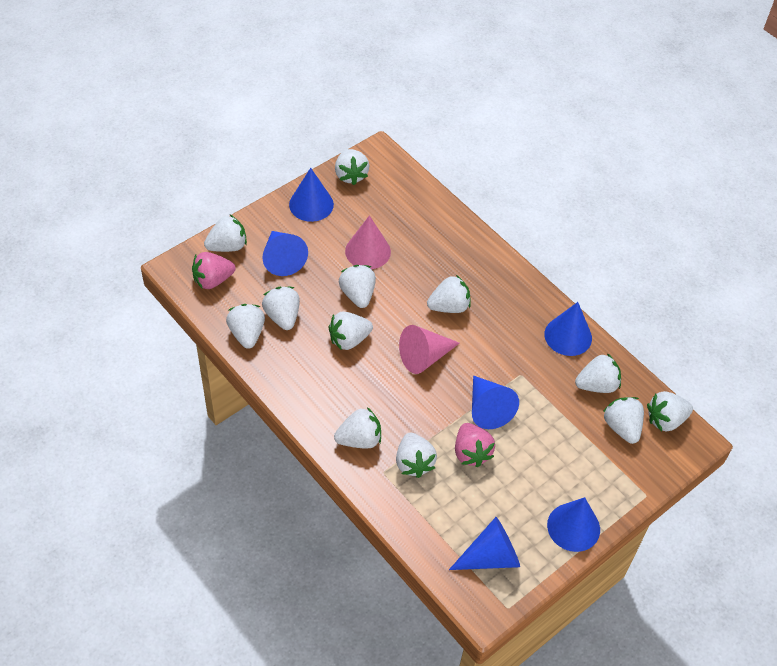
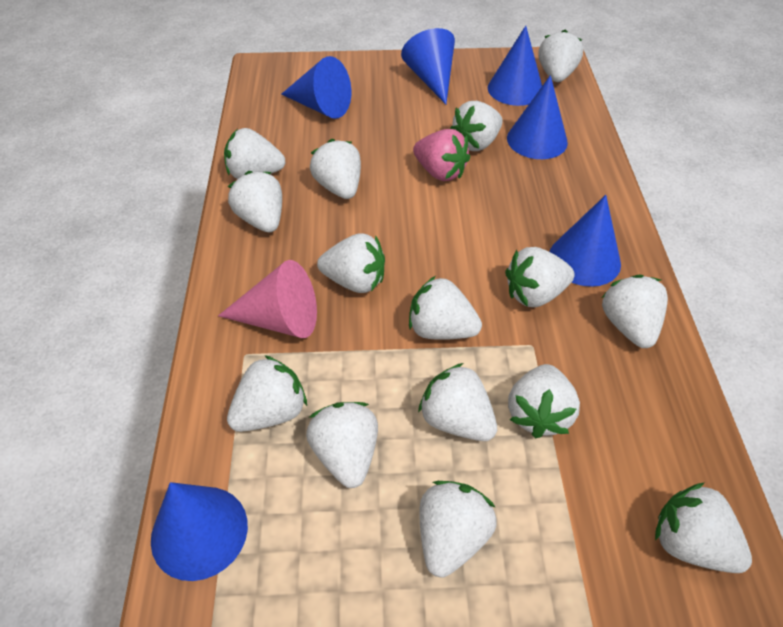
pink cone: 2 -> 1
pink strawberry: 2 -> 1
white strawberry: 12 -> 15

